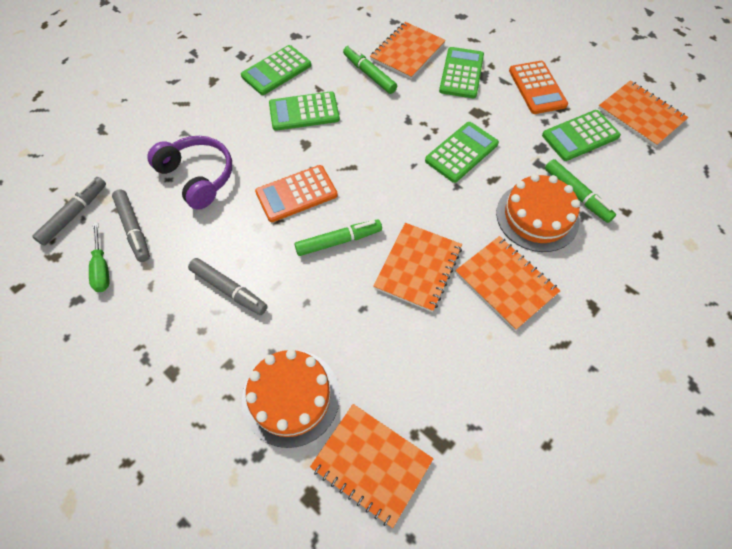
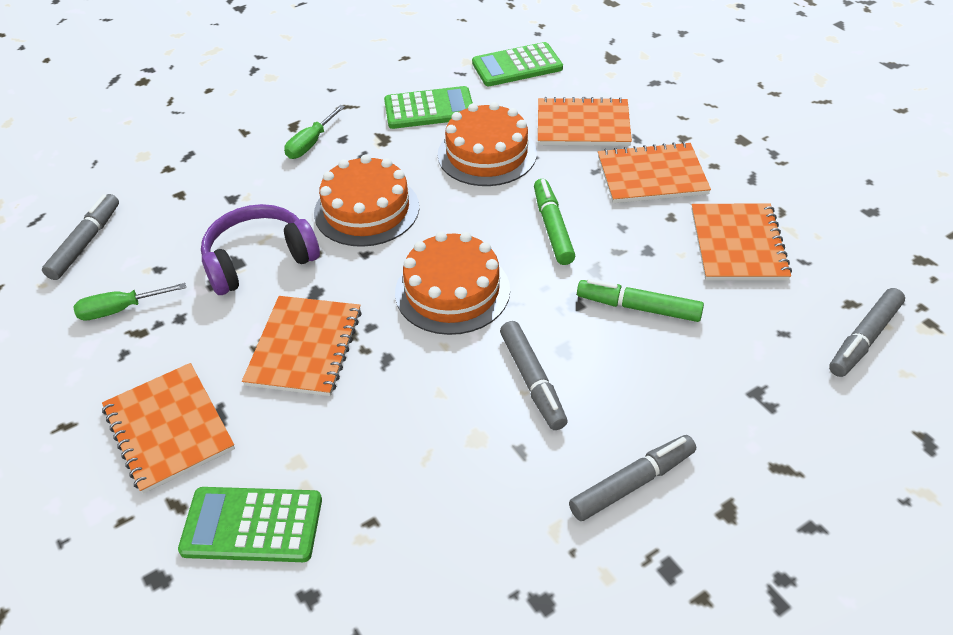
green calculator: 5 -> 3
green marker: 3 -> 2
green screwdriver: 1 -> 2
grey marker: 3 -> 4
orange cake: 2 -> 3
orange calculator: 2 -> 0

